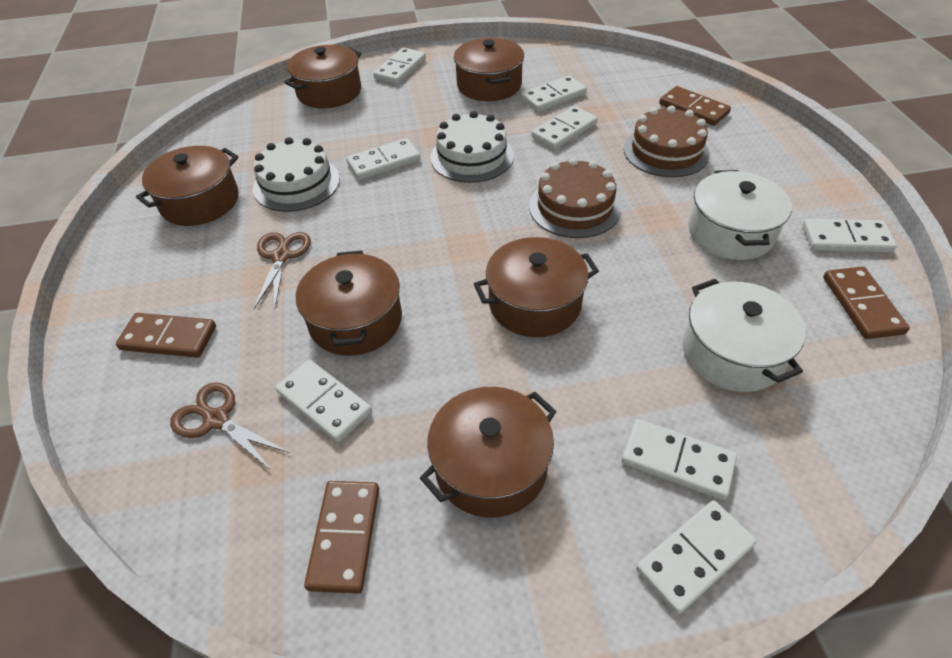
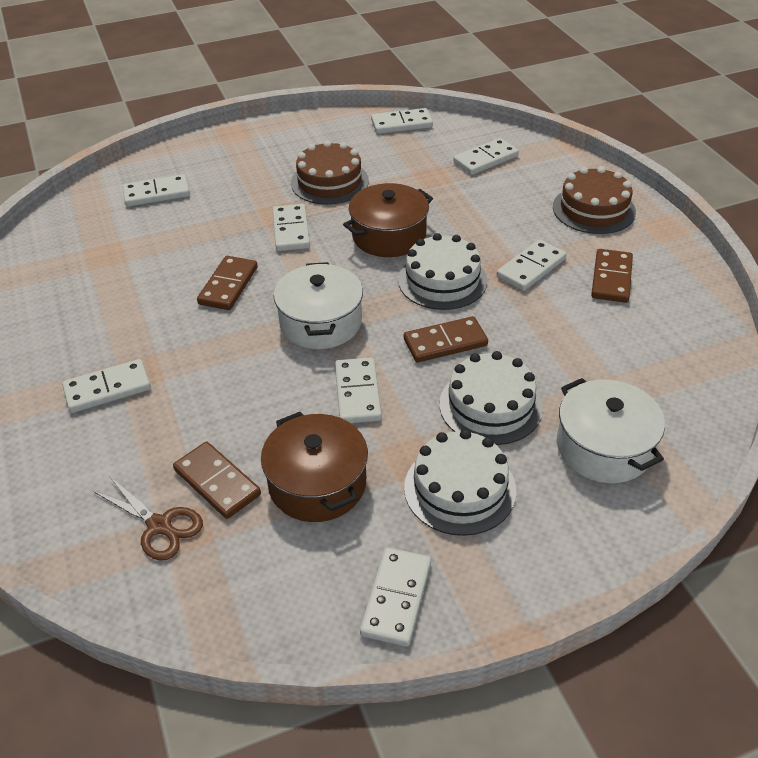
brown pot: 6 -> 2
brown scissors: 2 -> 1
white cake: 2 -> 3

